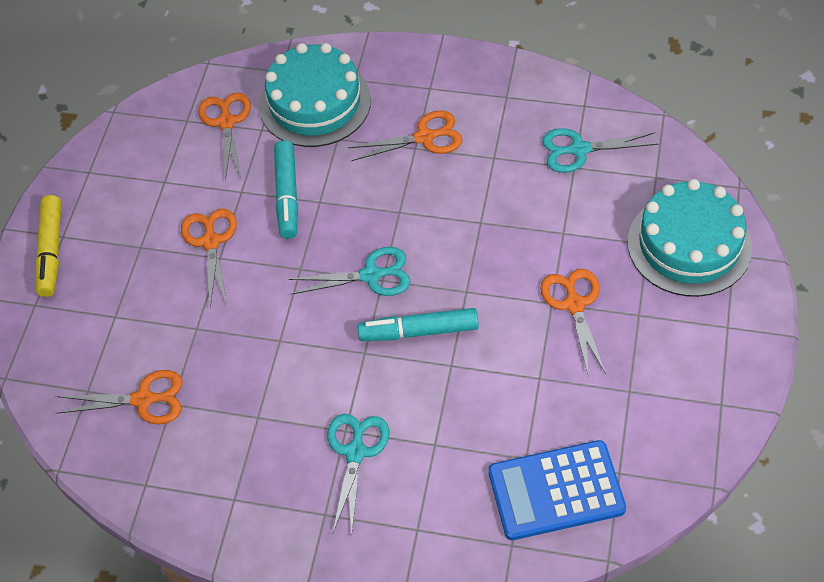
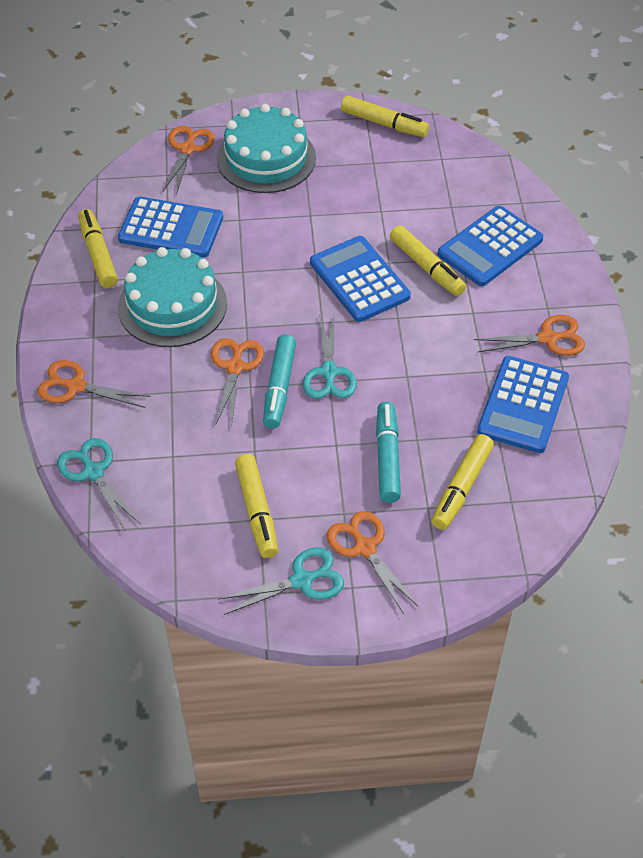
blue calculator: 1 -> 4
yellow marker: 1 -> 5

